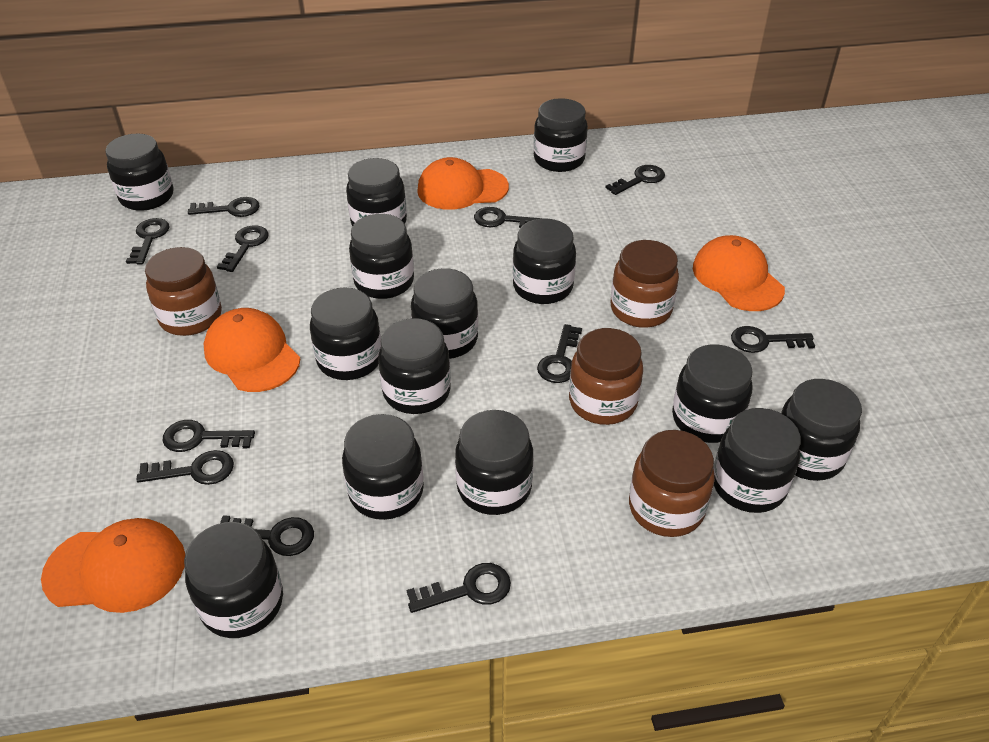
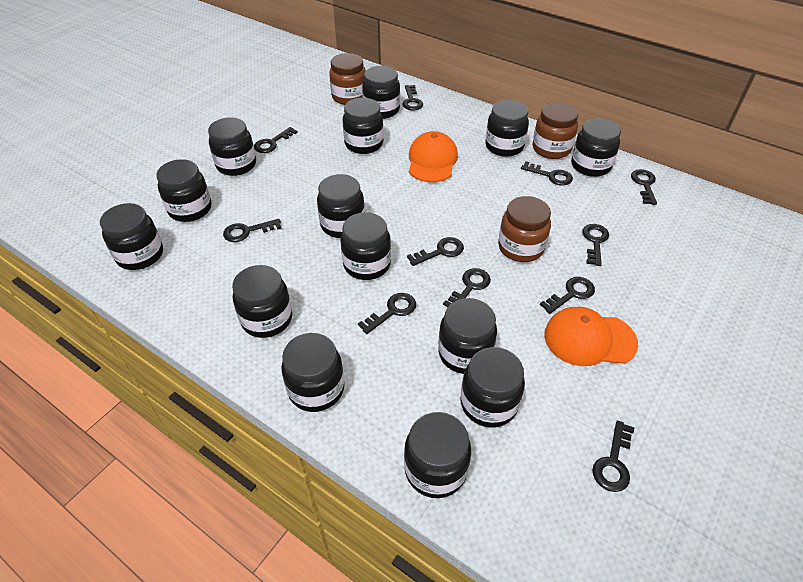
brown jar: 4 -> 3
orange cap: 4 -> 2

